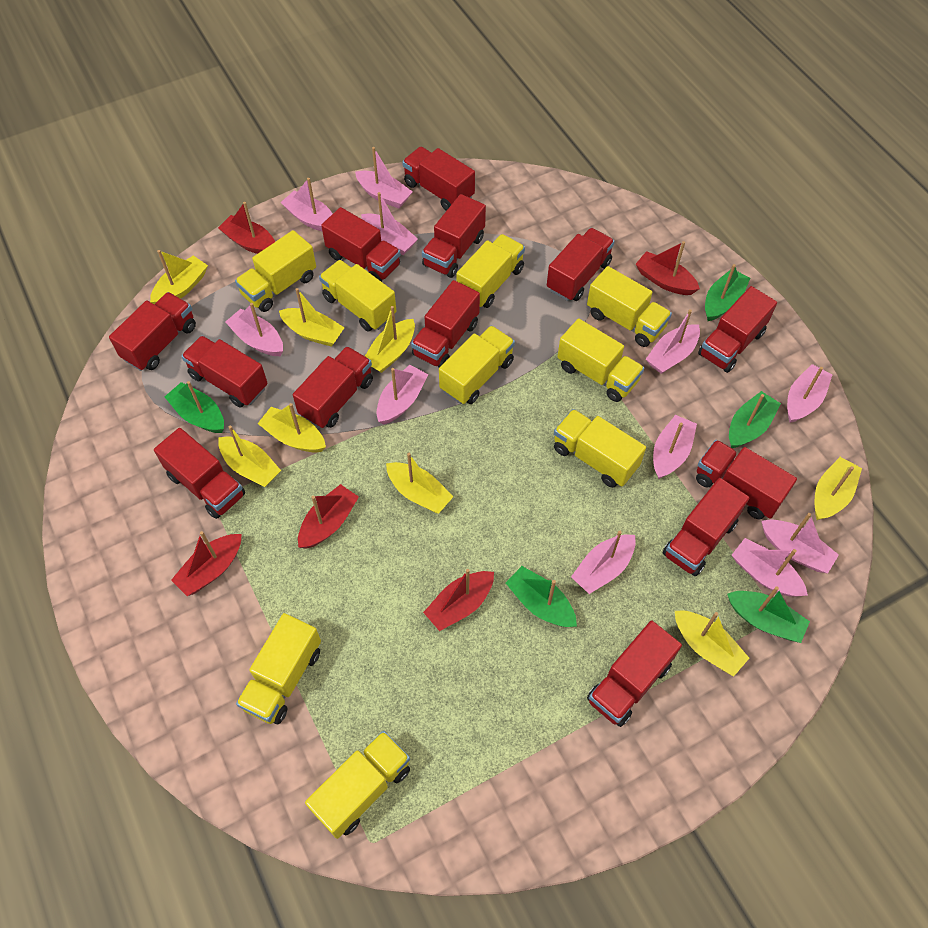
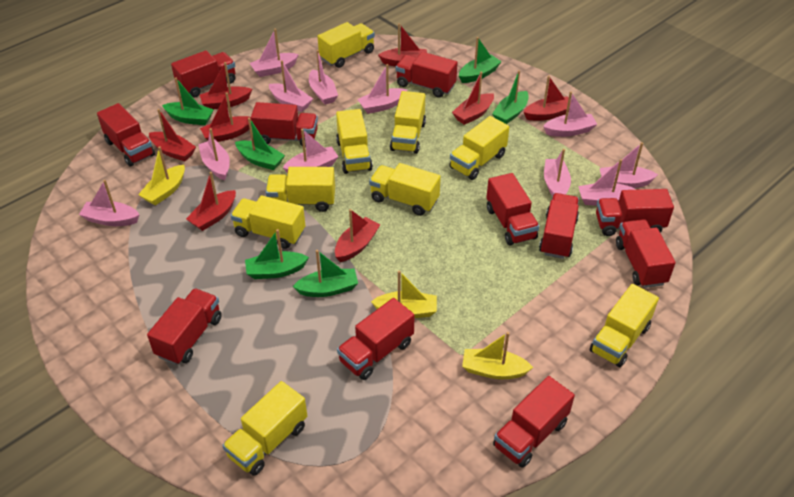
green boat: 5 -> 6
red boat: 5 -> 8
red truck: 13 -> 11
yellow boat: 8 -> 3

